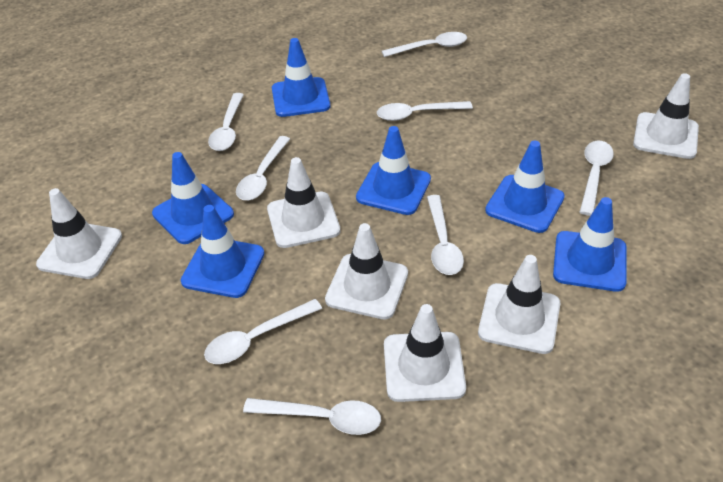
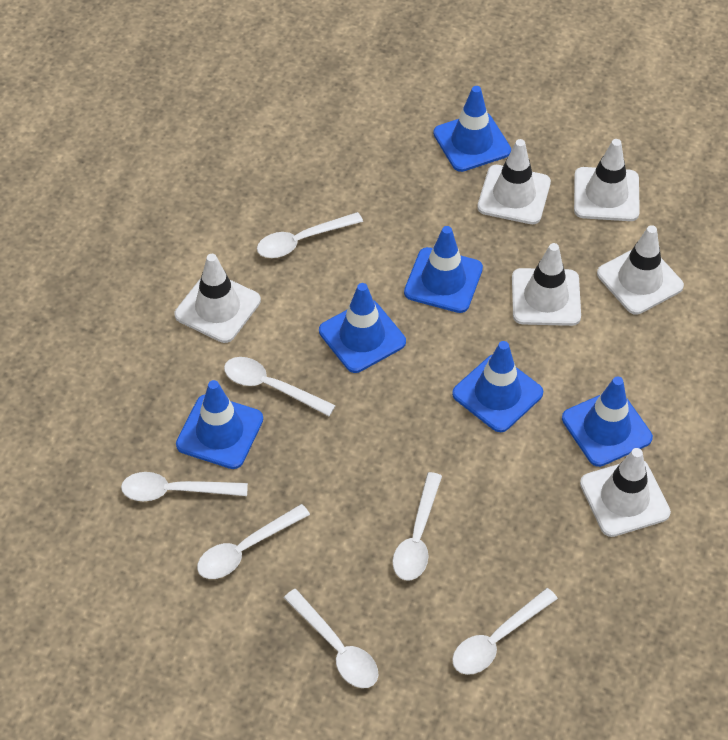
white spoon: 8 -> 7

